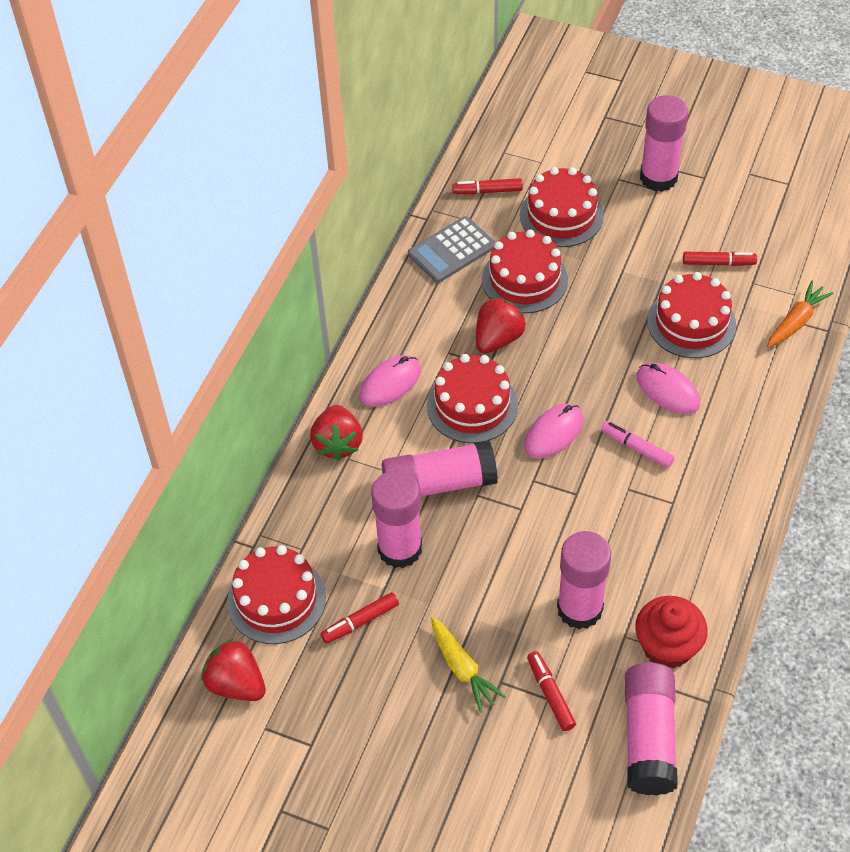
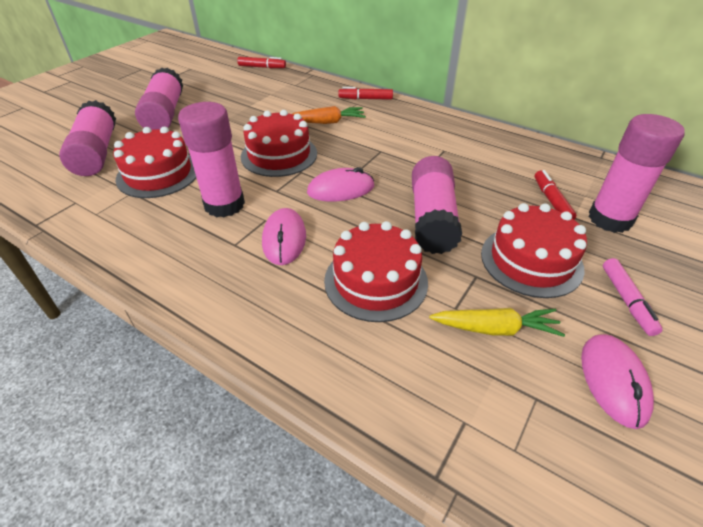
grey calculator: 1 -> 0
red cake: 5 -> 4
red cupcake: 1 -> 0
red marker: 4 -> 3
red strawberry: 3 -> 0

